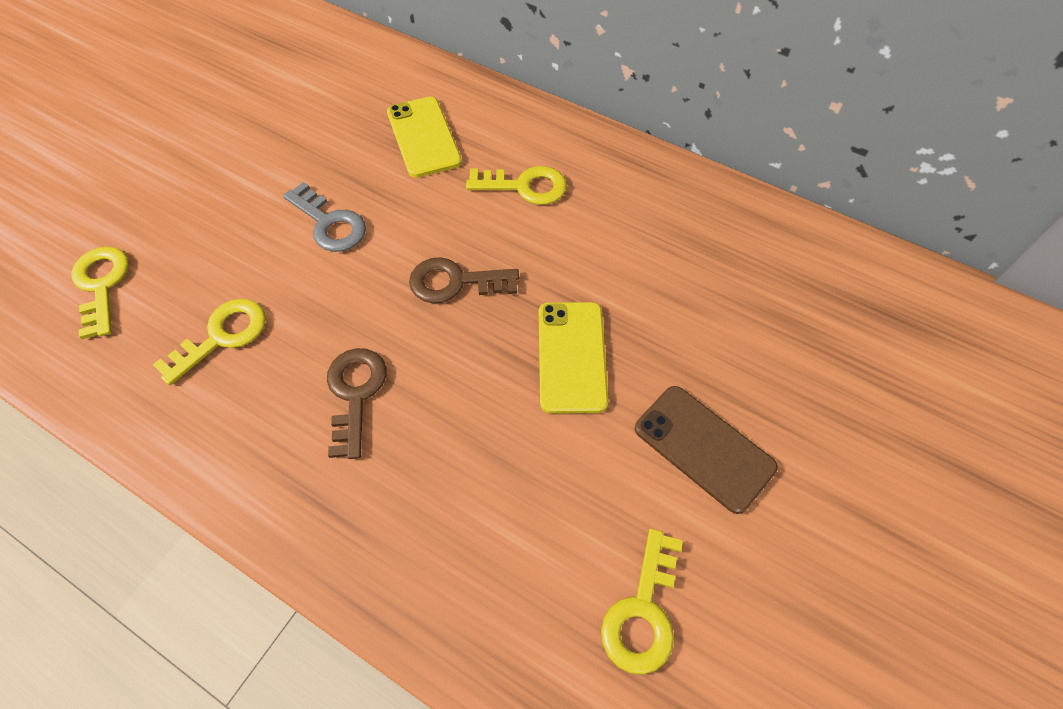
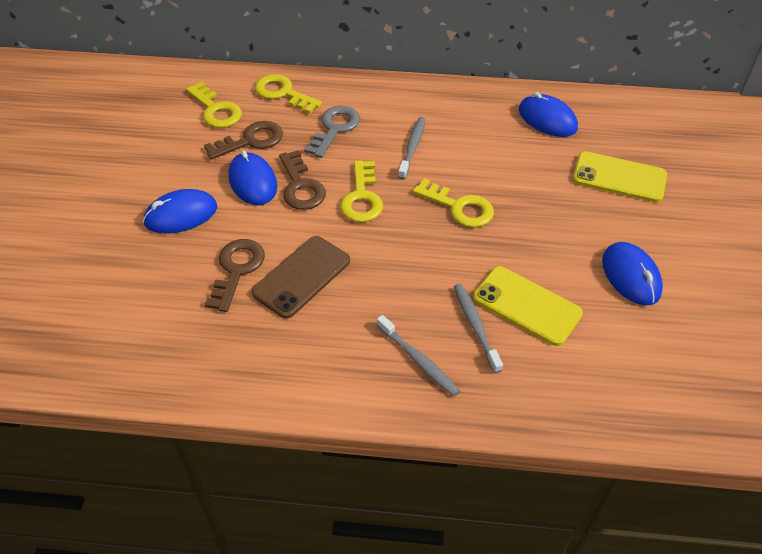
blue mouse: 0 -> 4
brown key: 2 -> 3
grey toothbrush: 0 -> 3

